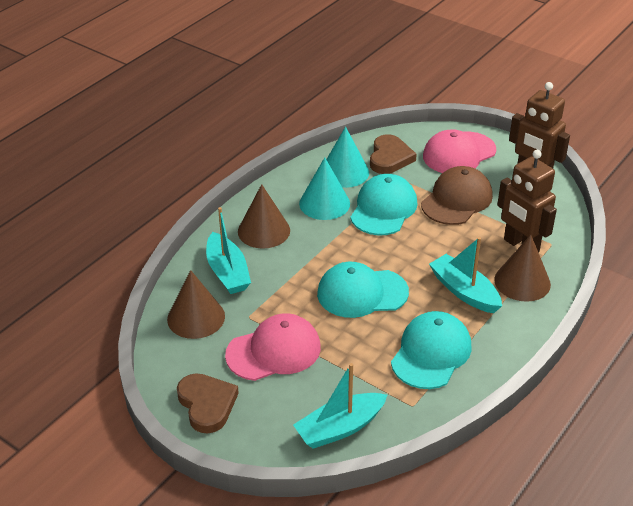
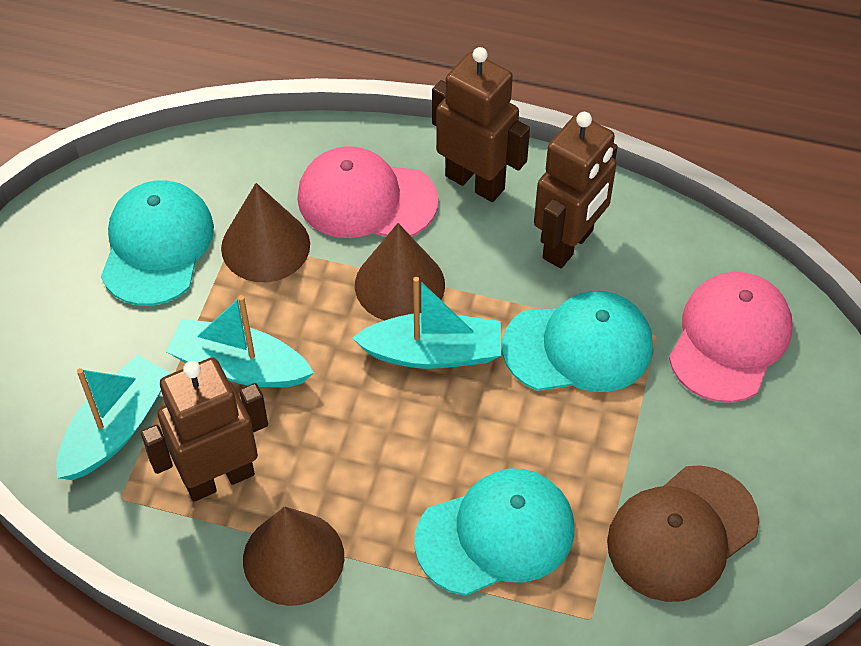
brown heart: 2 -> 0
brown robot: 2 -> 3
turquoise cone: 2 -> 0

